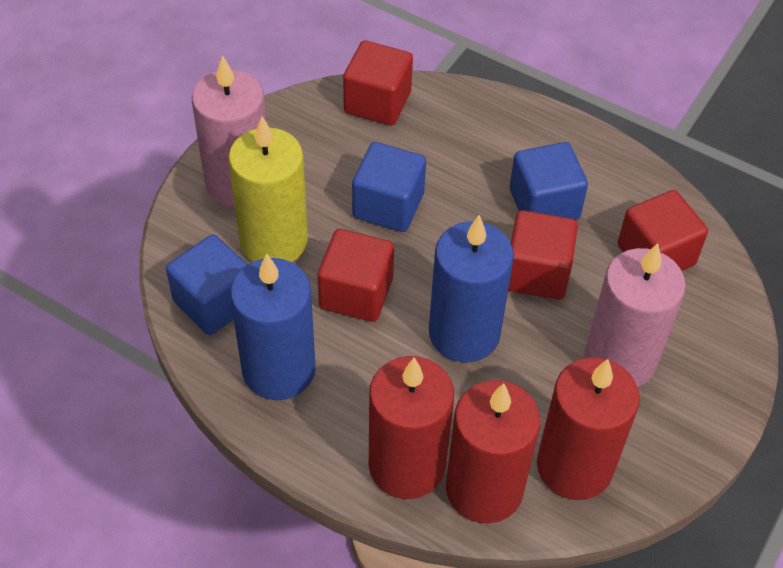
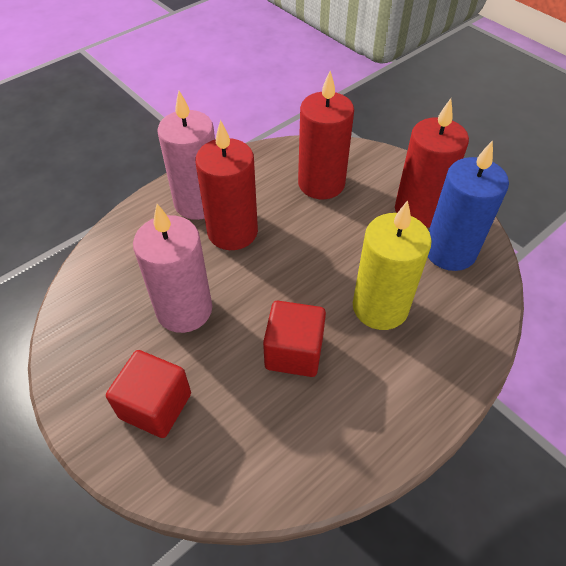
blue candle: 2 -> 1
blue cube: 3 -> 0
red cube: 4 -> 2

